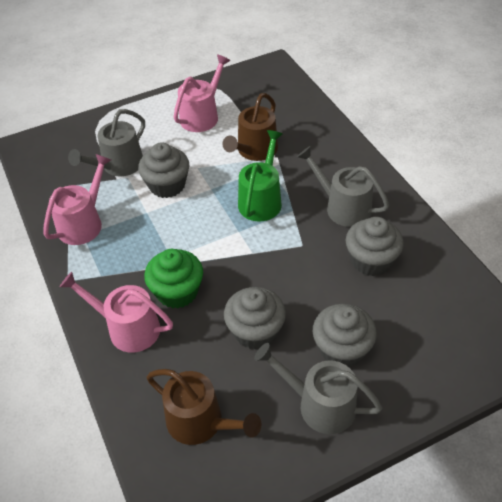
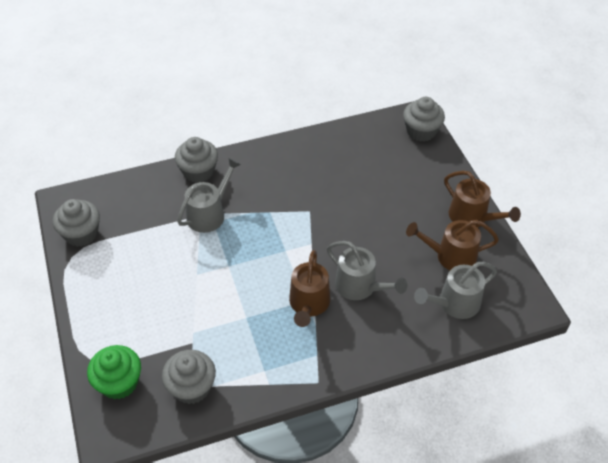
brown watering can: 2 -> 3
green watering can: 1 -> 0
pink watering can: 3 -> 0

